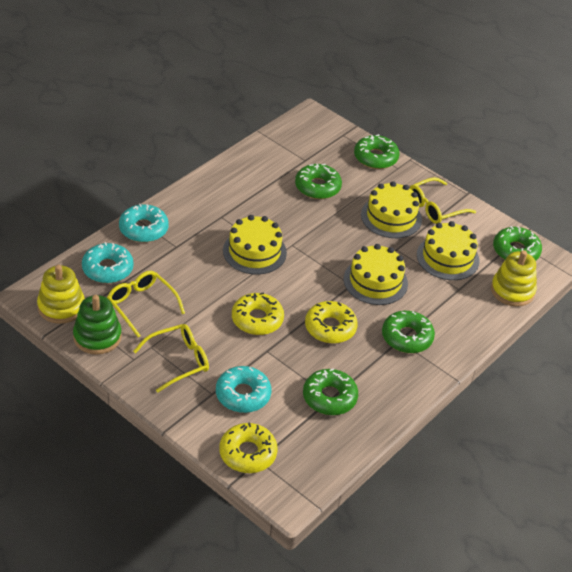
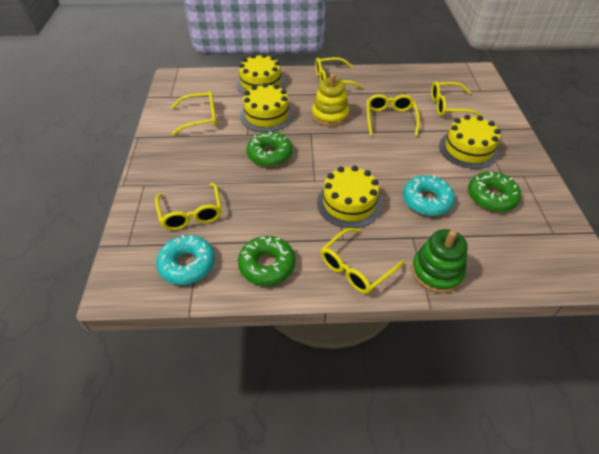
green donut: 5 -> 3
turquoise donut: 3 -> 2
yellow donut: 3 -> 0
yellow glasses: 3 -> 6
yellow stacking toy: 2 -> 1

